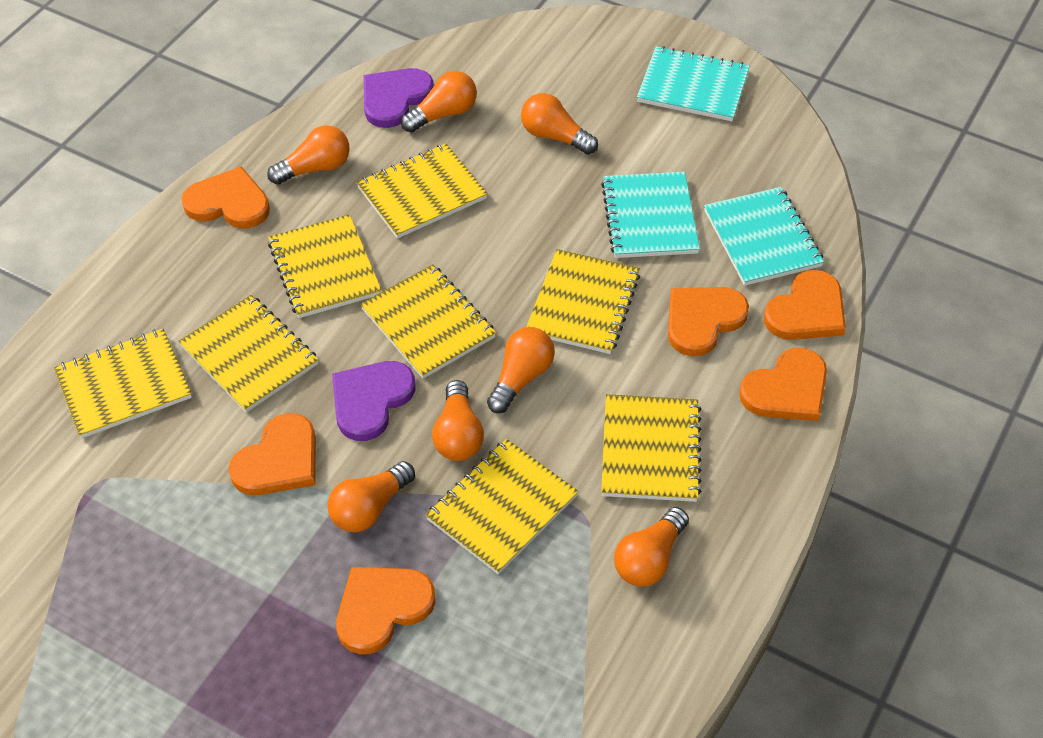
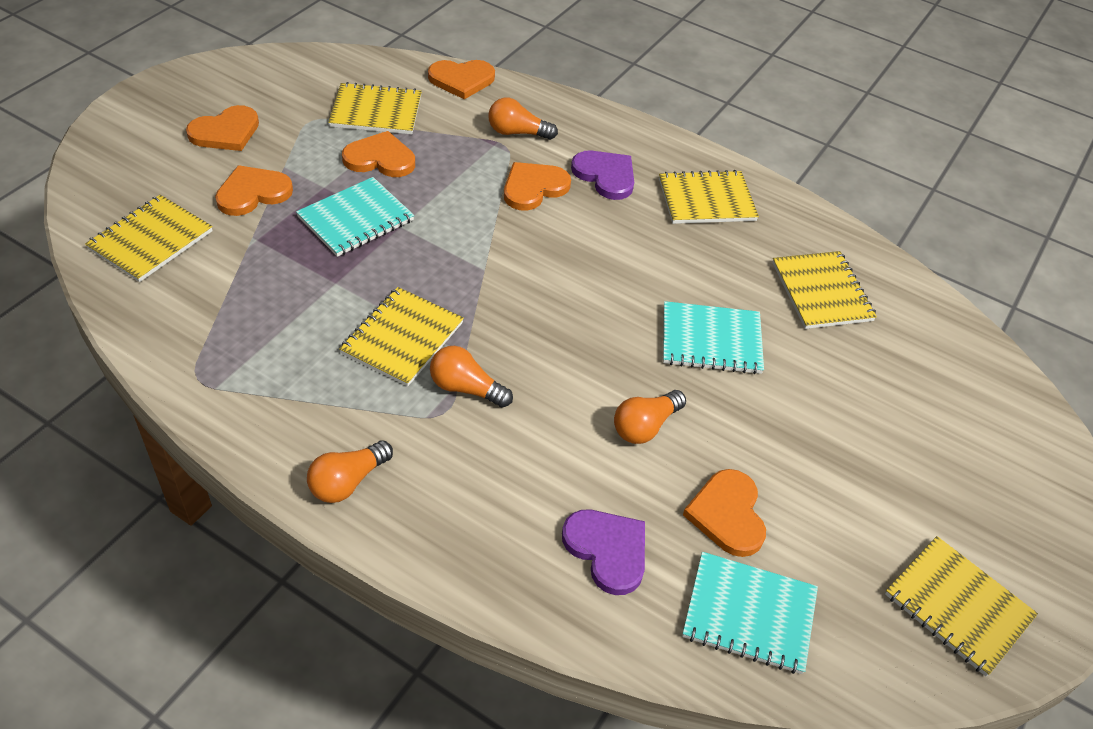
orange light bulb: 7 -> 4
yellow notebook: 8 -> 6

